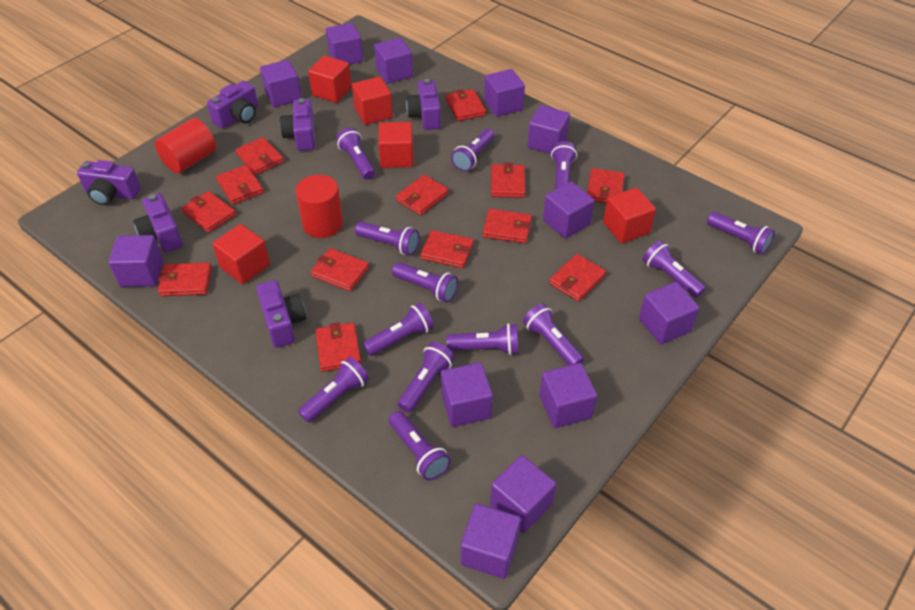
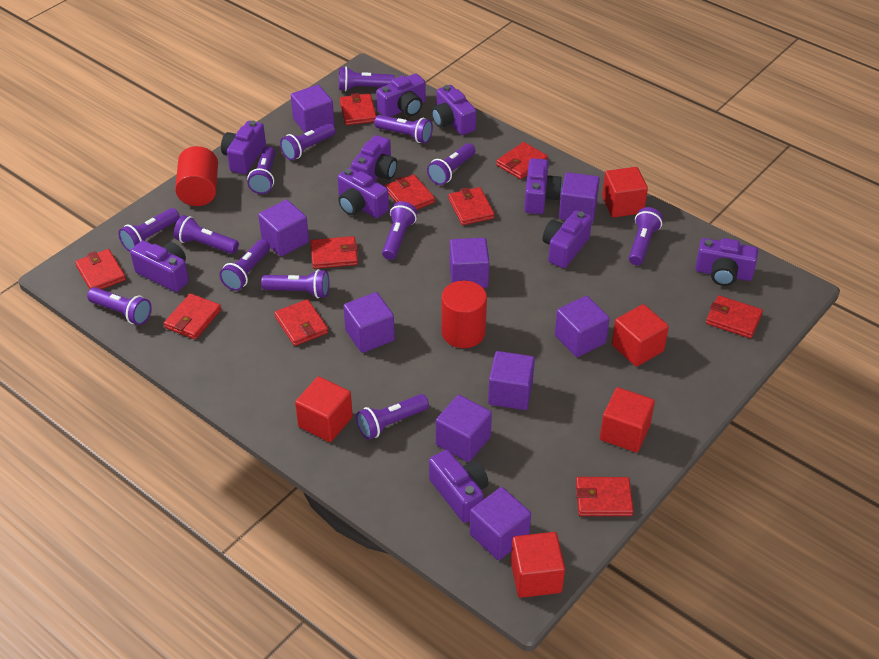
purple camera: 6 -> 10
purple cube: 12 -> 9
red wallet: 13 -> 10

